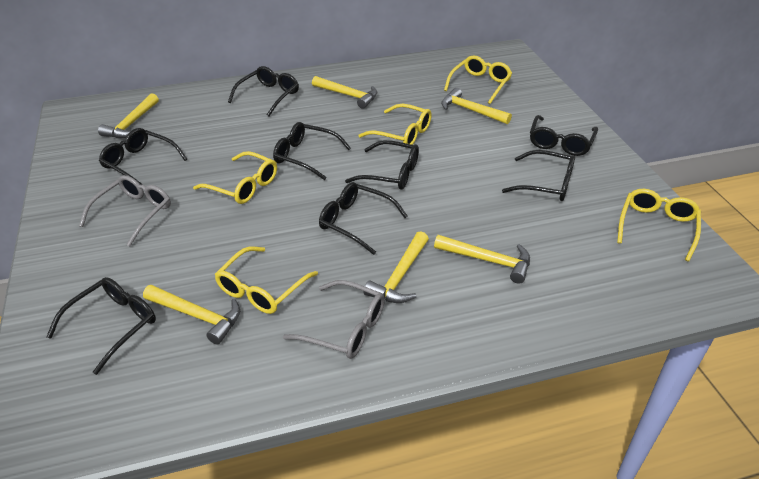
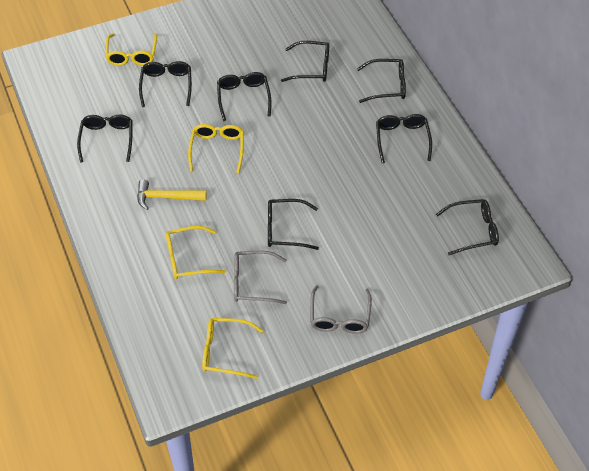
yellow glasses: 5 -> 4
yellow hammer: 6 -> 1

